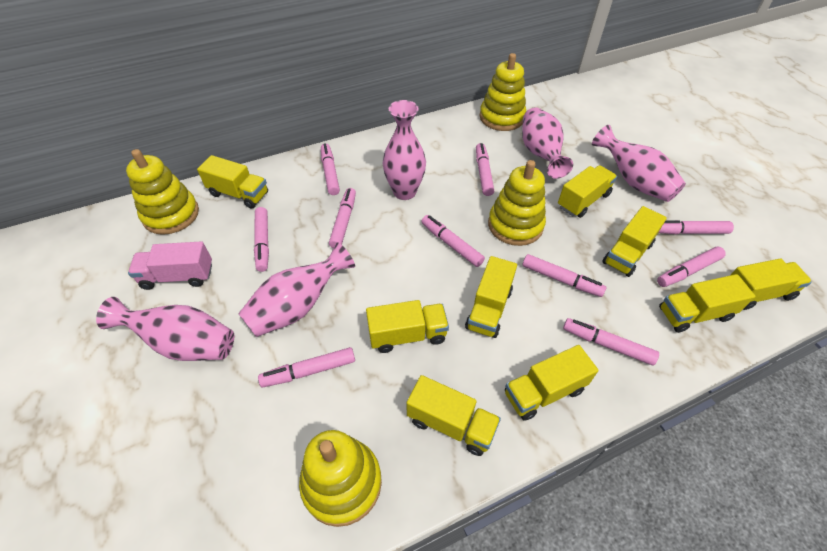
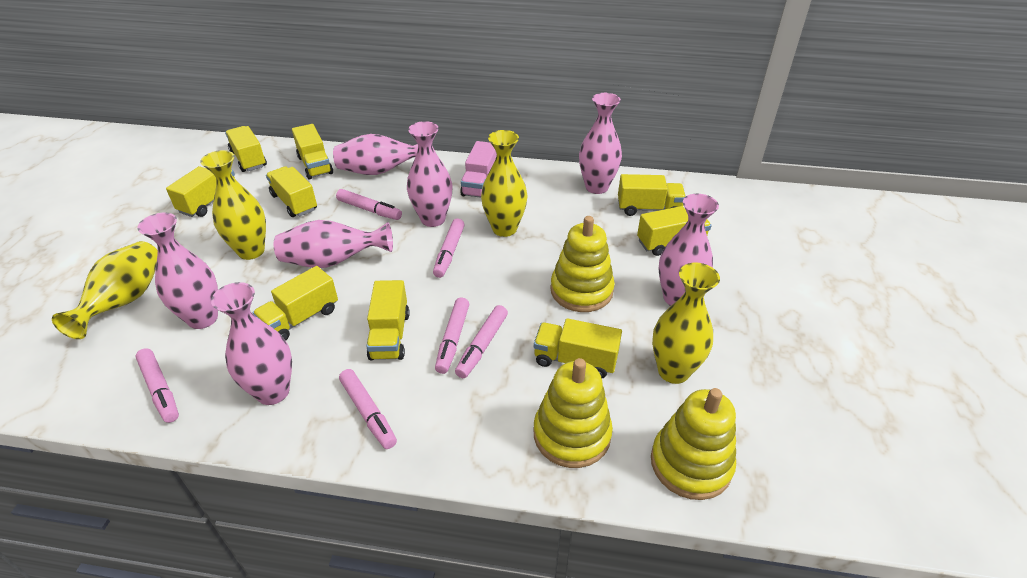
pink marker: 10 -> 6
pink vase: 5 -> 7
yellow stacking toy: 4 -> 3
yellow vase: 0 -> 4

